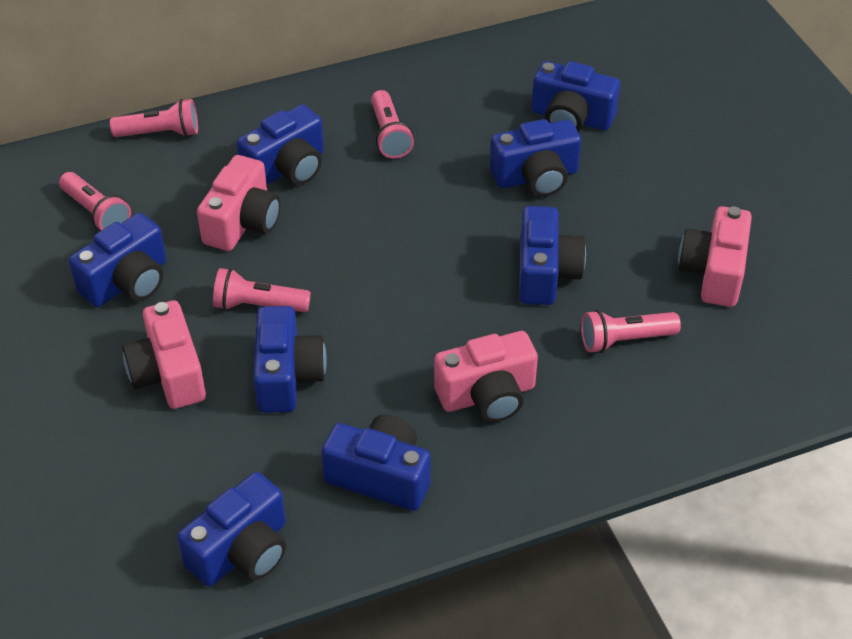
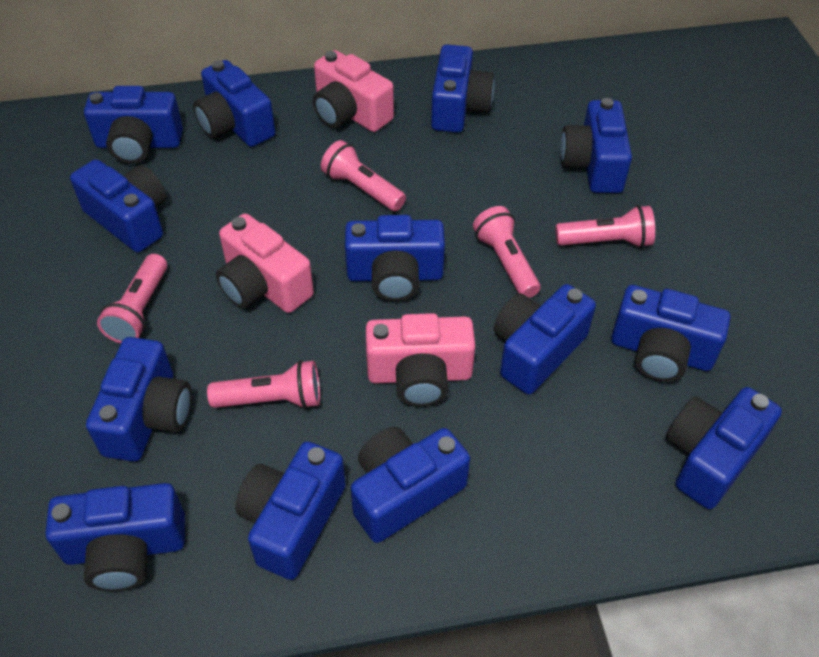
blue camera: 8 -> 13
pink camera: 4 -> 3

